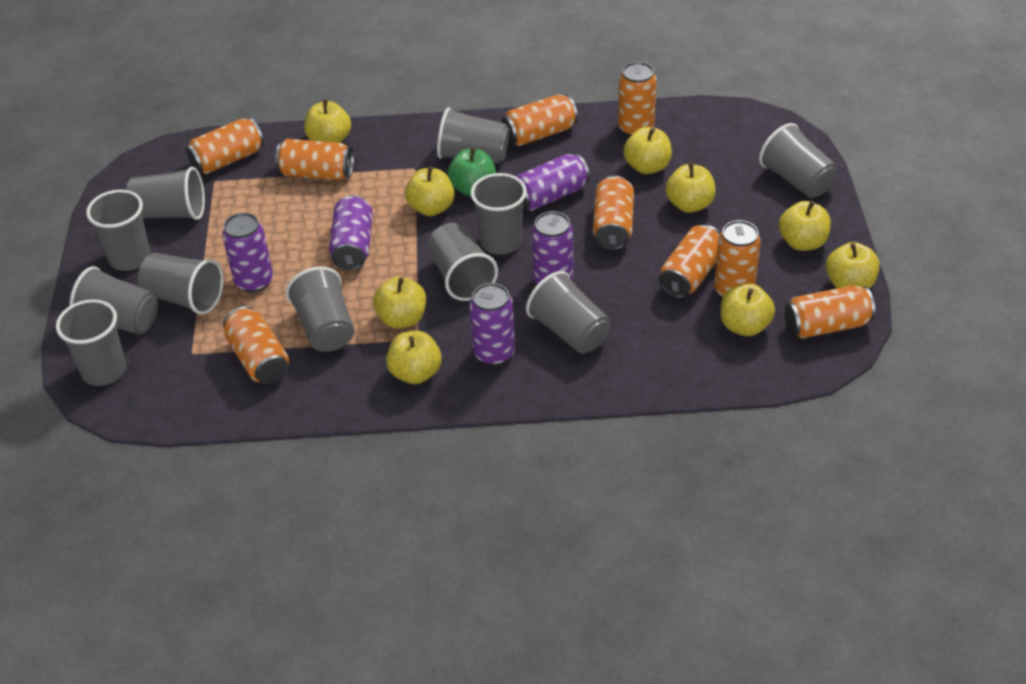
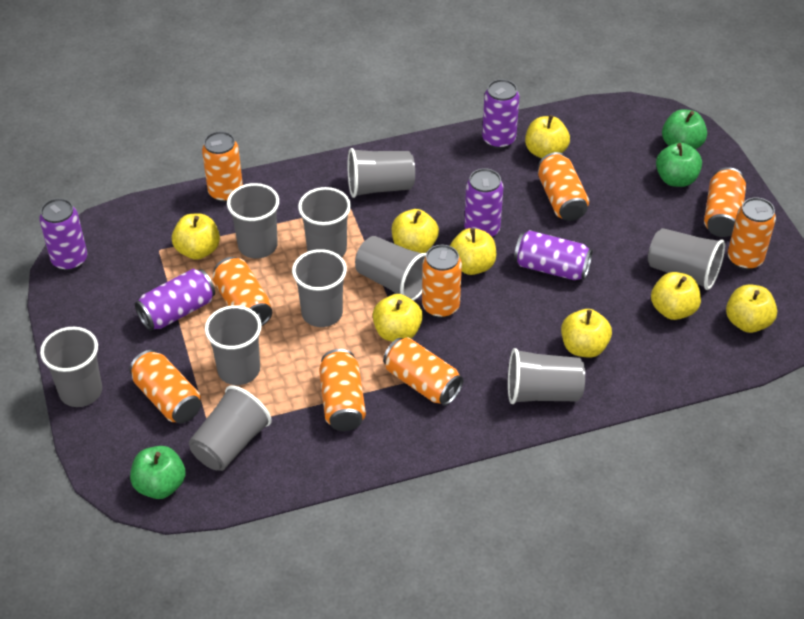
green apple: 1 -> 3
grey cup: 11 -> 10
yellow apple: 9 -> 8

